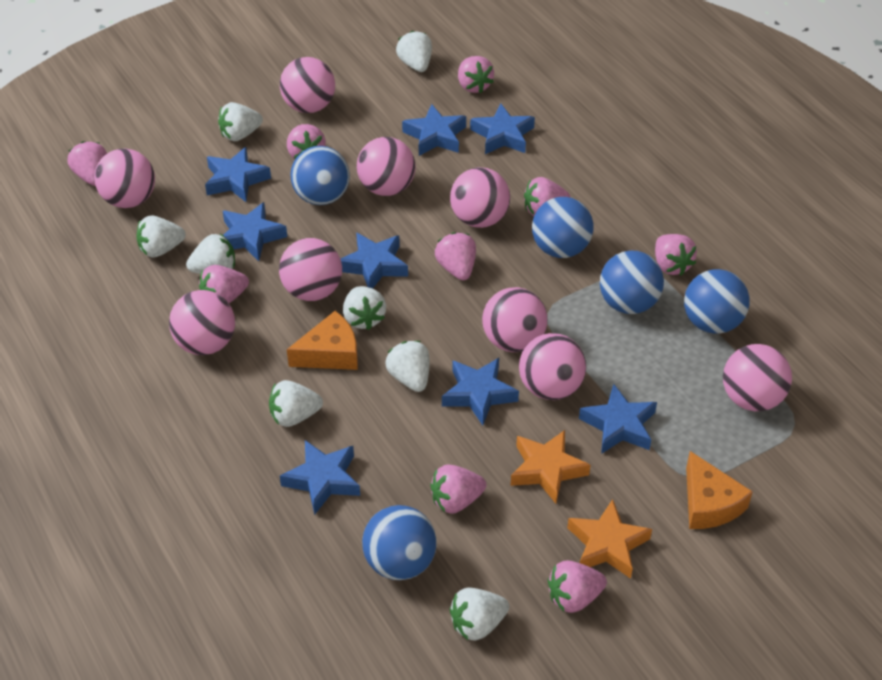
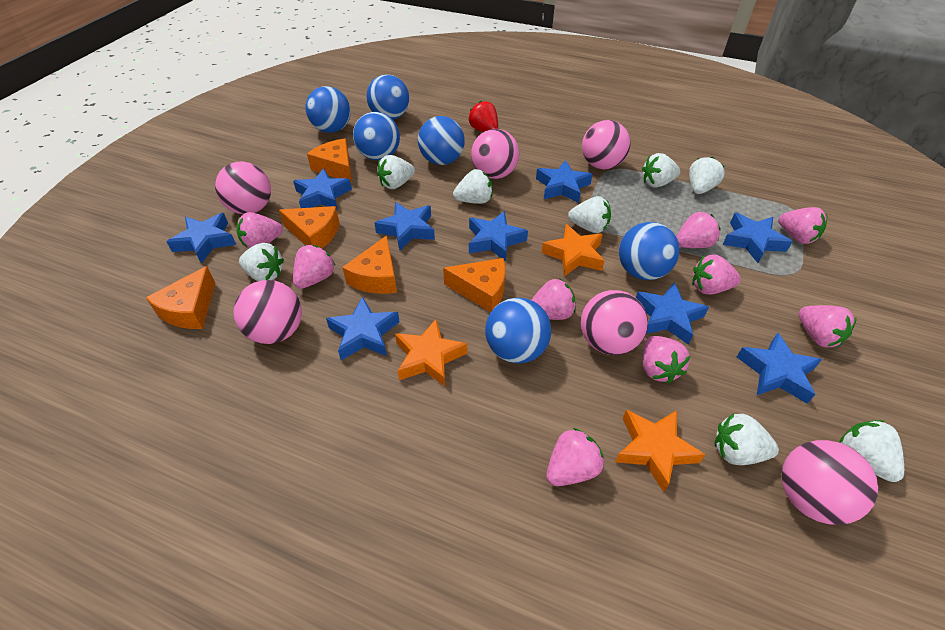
blue ball: 5 -> 6
blue star: 8 -> 9
orange cheese: 2 -> 5
orange star: 2 -> 3
pink ball: 9 -> 6
red strawberry: 0 -> 1

